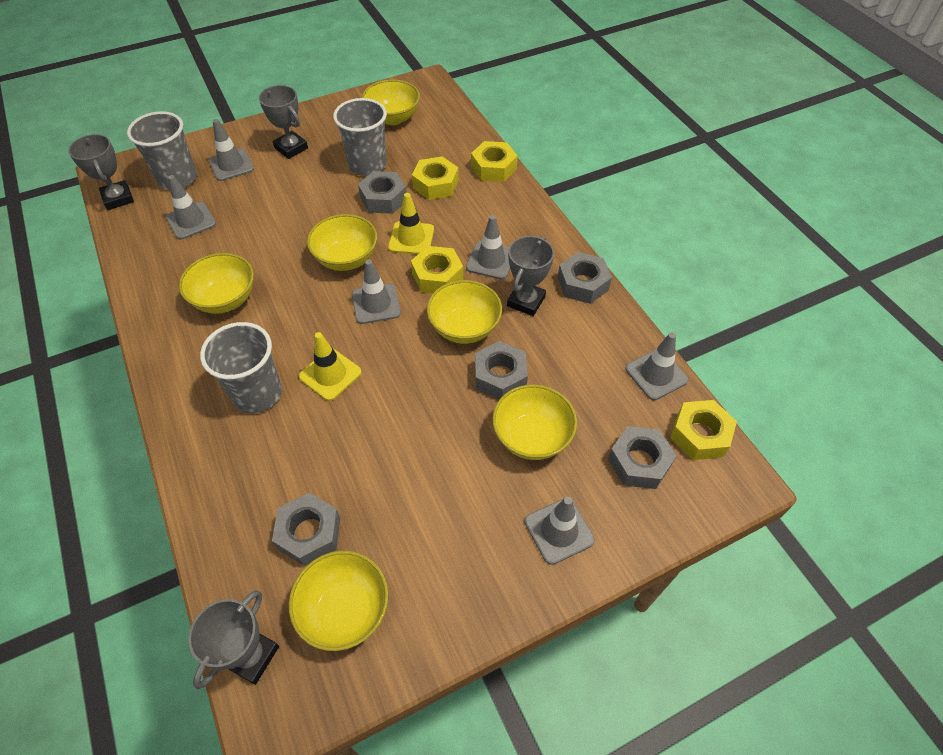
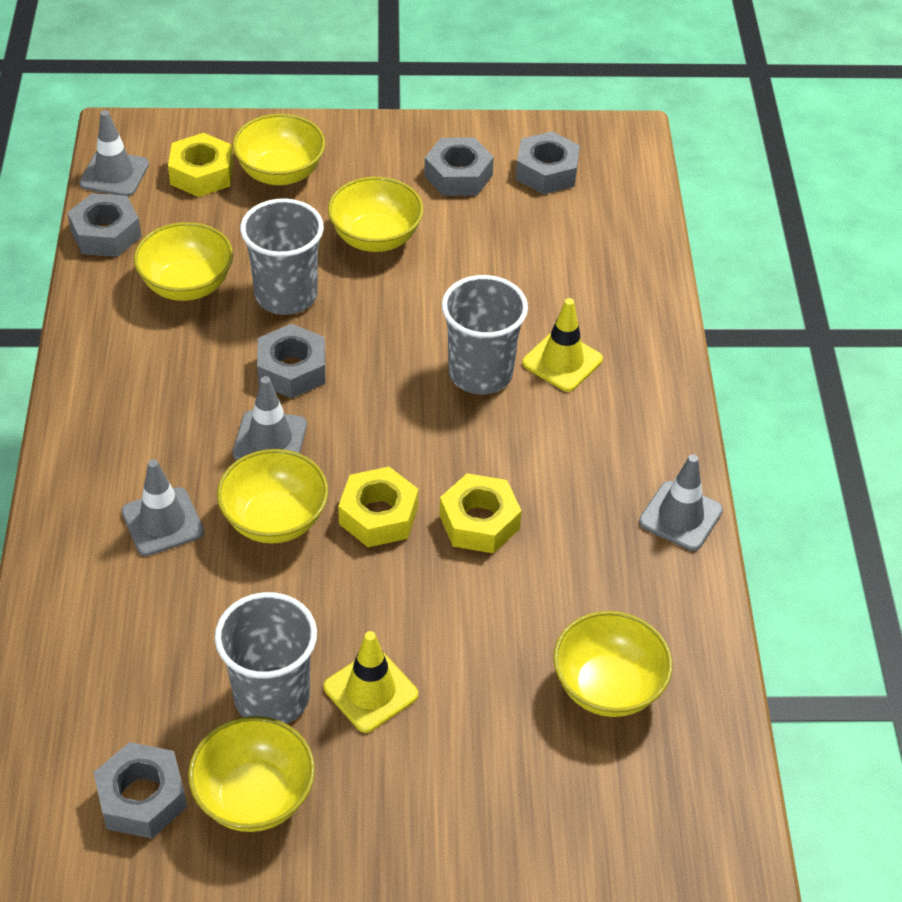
grey traffic cone: 6 -> 4
grey trophy: 4 -> 0
yellow nut: 4 -> 3

